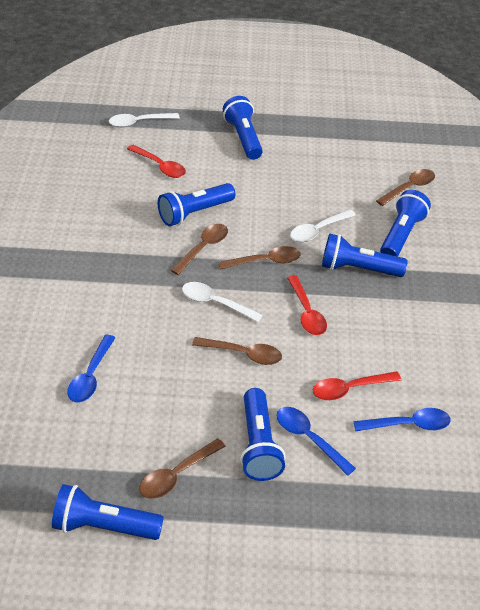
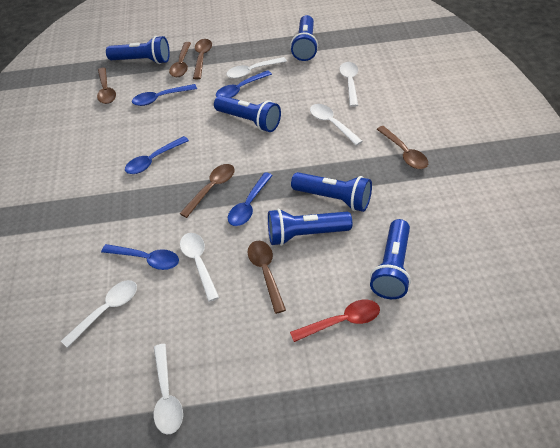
blue spoon: 3 -> 5
brown spoon: 5 -> 6
red spoon: 3 -> 1
white spoon: 3 -> 6

